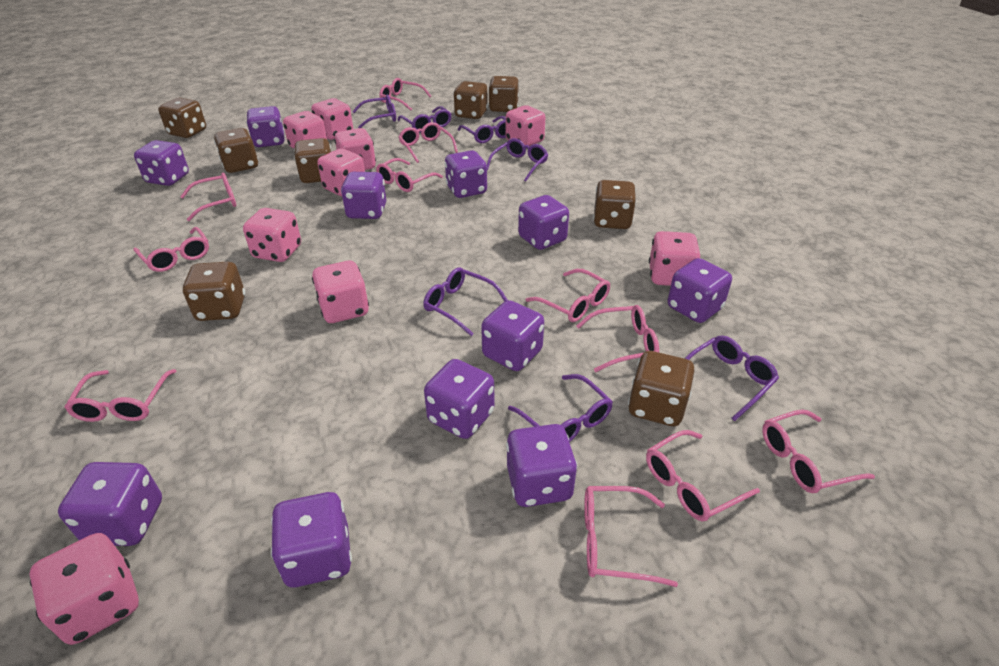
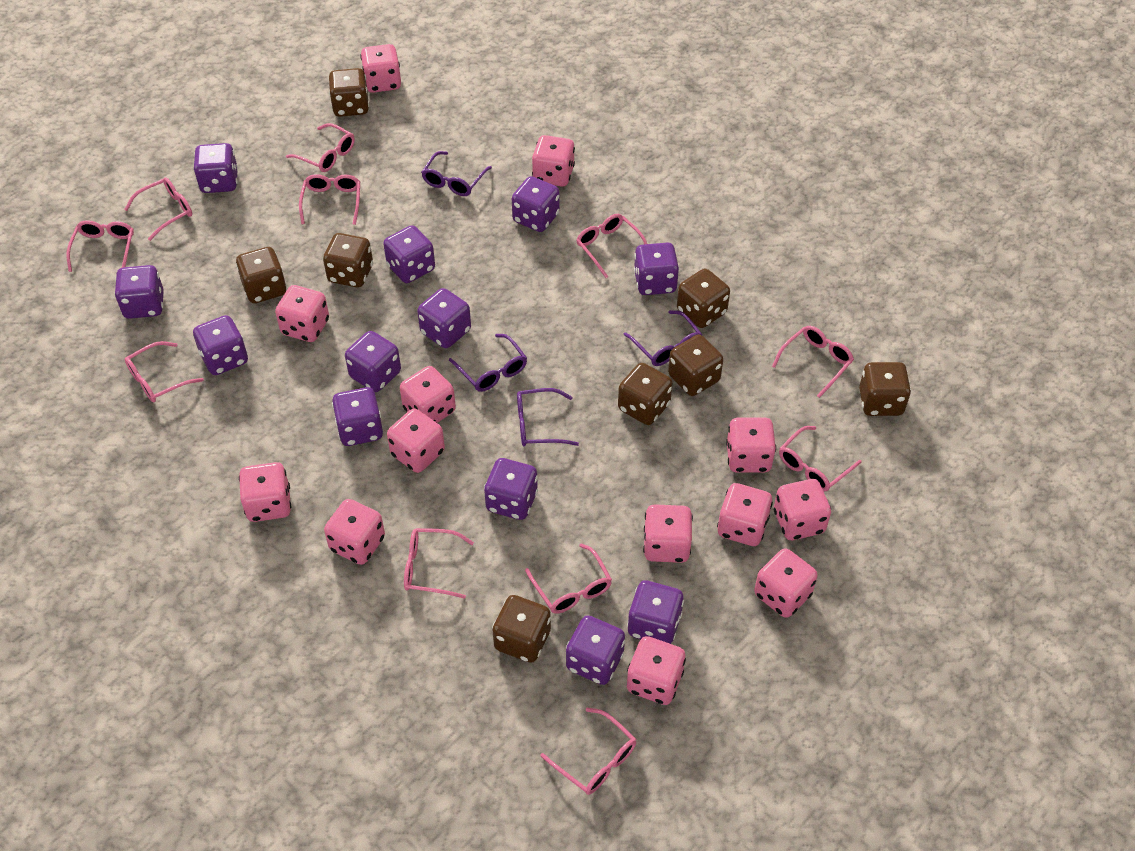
pink dice: 9 -> 13
purple dice: 11 -> 12
purple glasses: 7 -> 4

